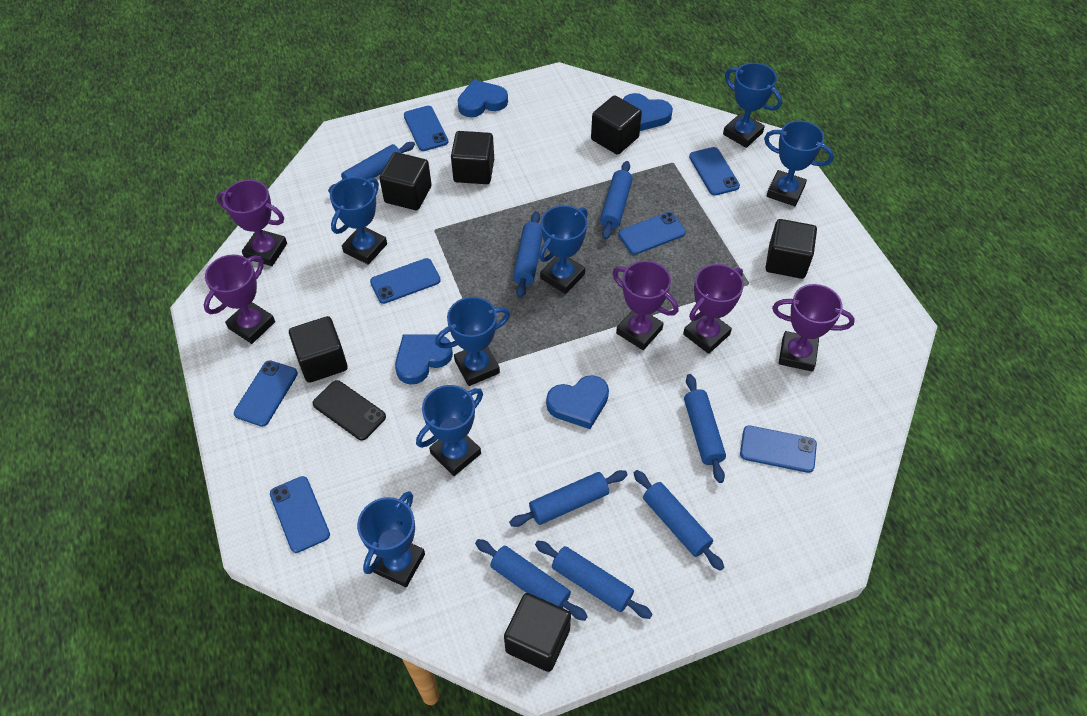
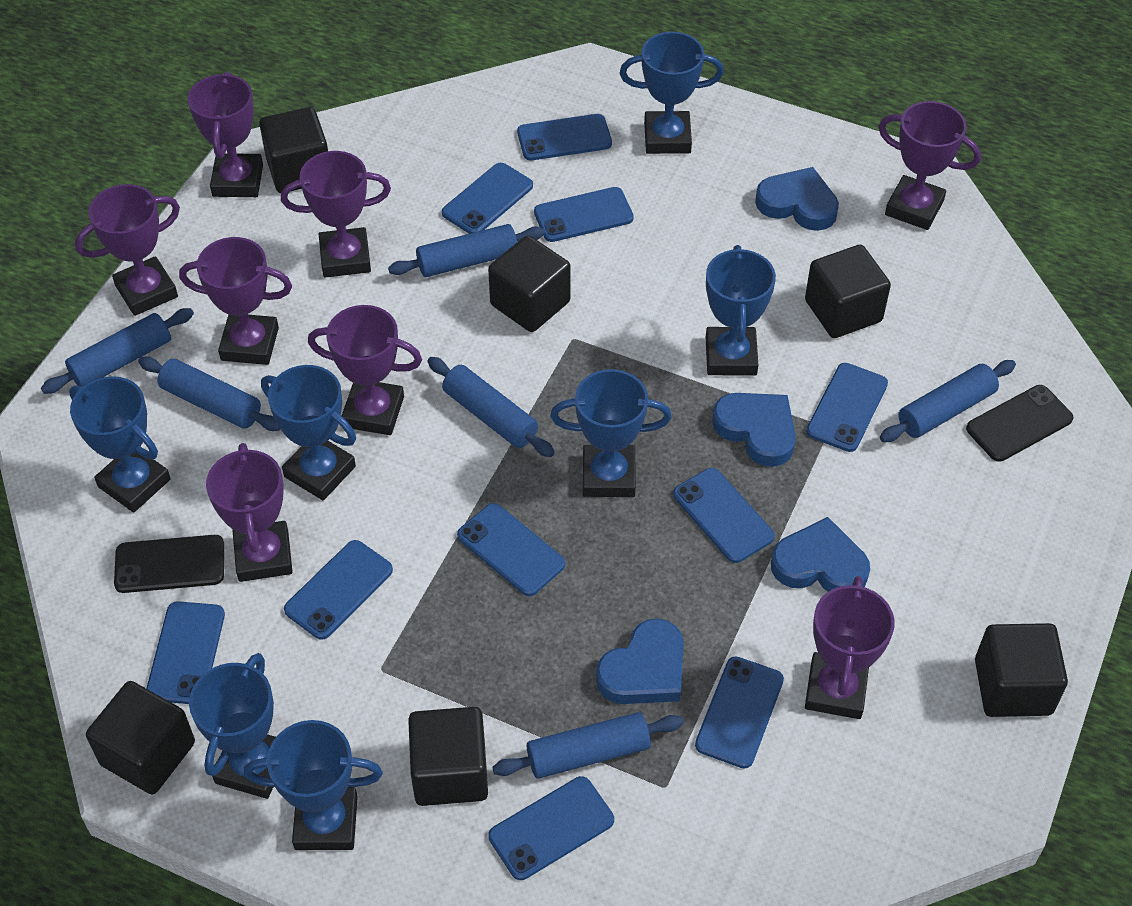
black phone: 1 -> 2
blue phone: 7 -> 10
blue rolling pin: 8 -> 6
purple trophy: 5 -> 8

